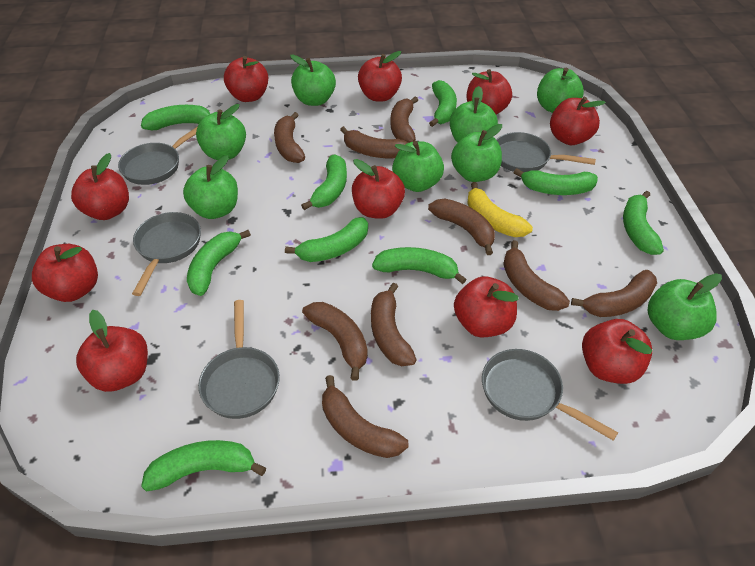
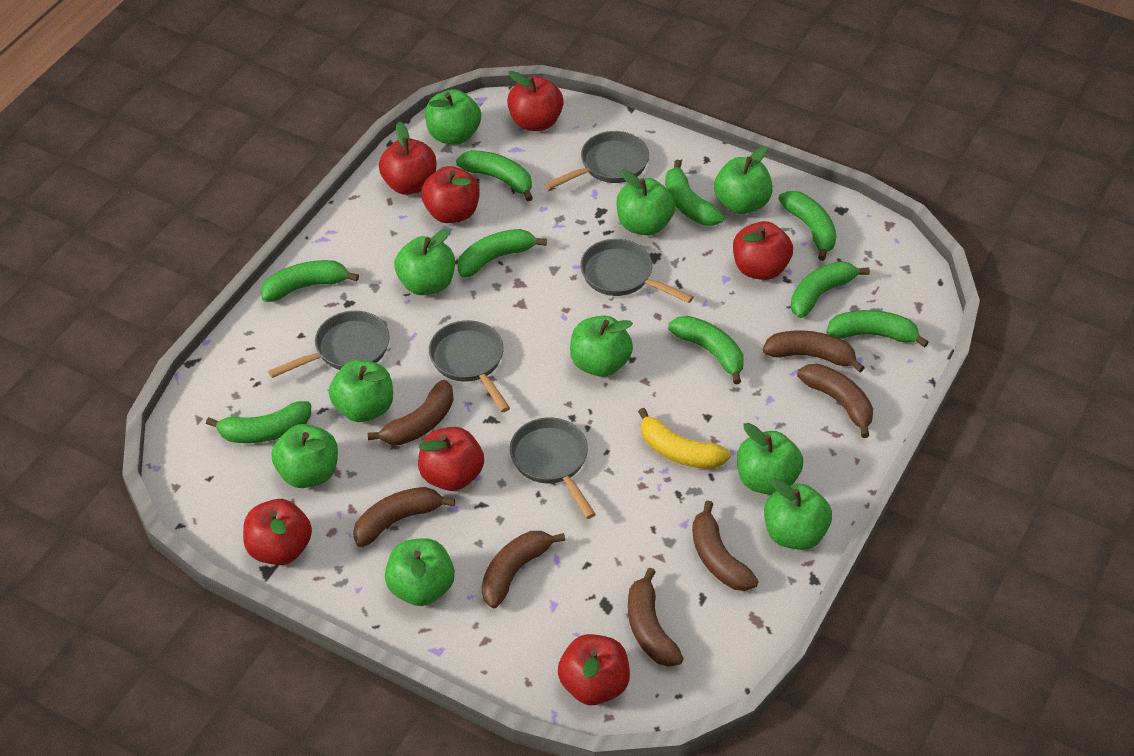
brown banana: 9 -> 7
green apple: 8 -> 10
red apple: 10 -> 7

